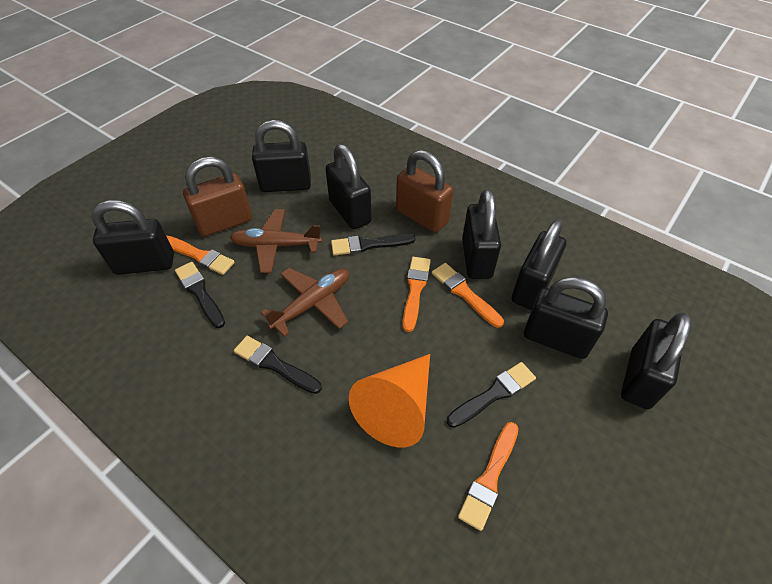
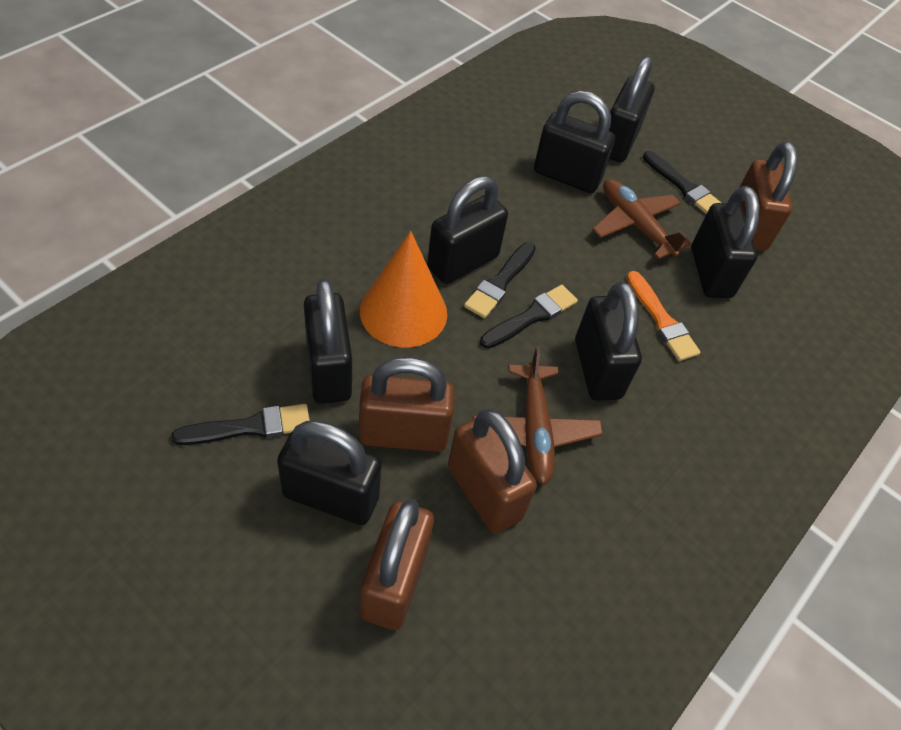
brown padlock: 2 -> 4
orange brush: 4 -> 1

